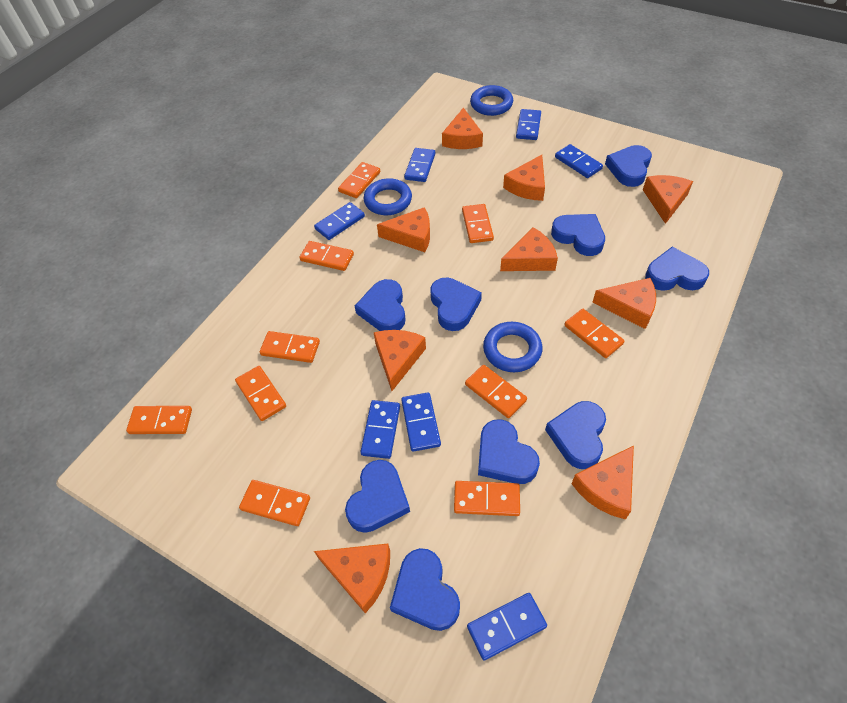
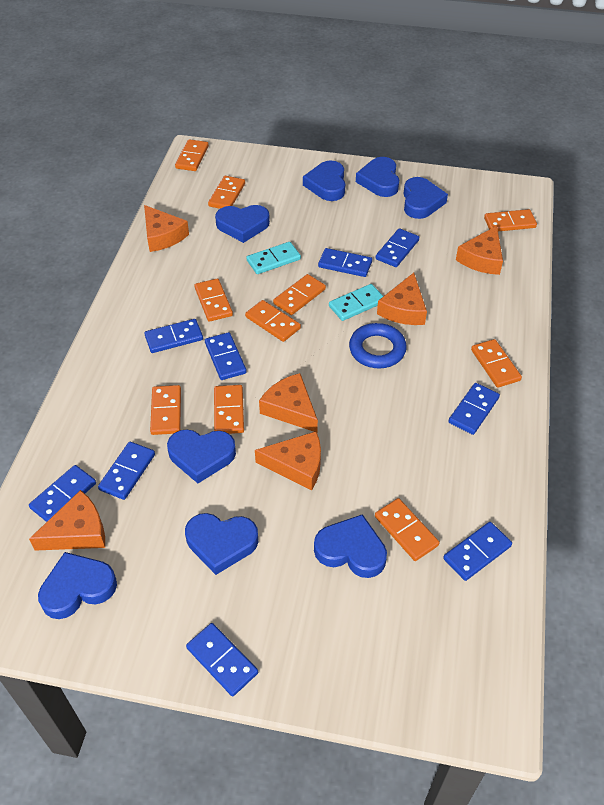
blue domino: 7 -> 9
blue heart: 9 -> 8
blue ring: 3 -> 1
orange cheese: 9 -> 6
turquoise domino: 0 -> 2

